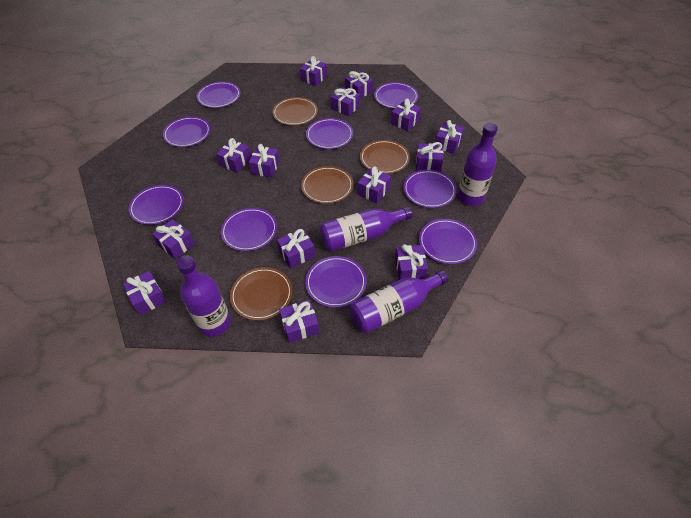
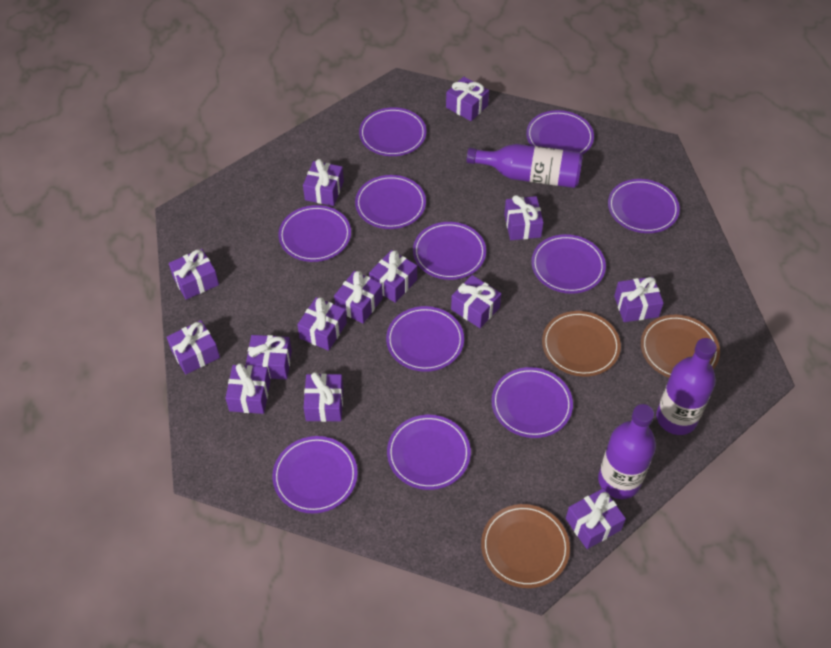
brown plate: 4 -> 3
purple bottle: 4 -> 3
purple plate: 9 -> 11

